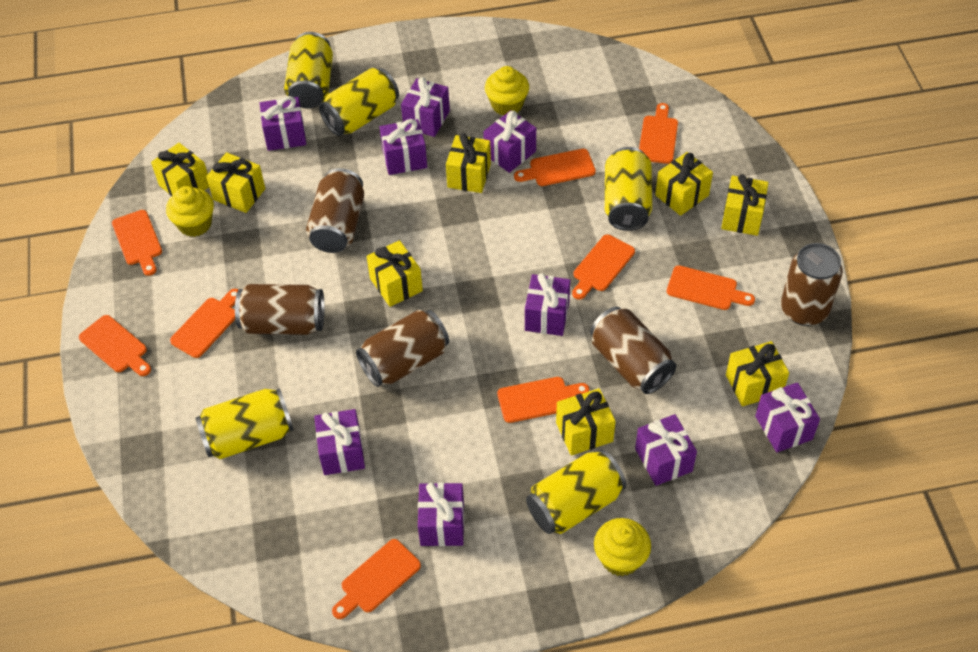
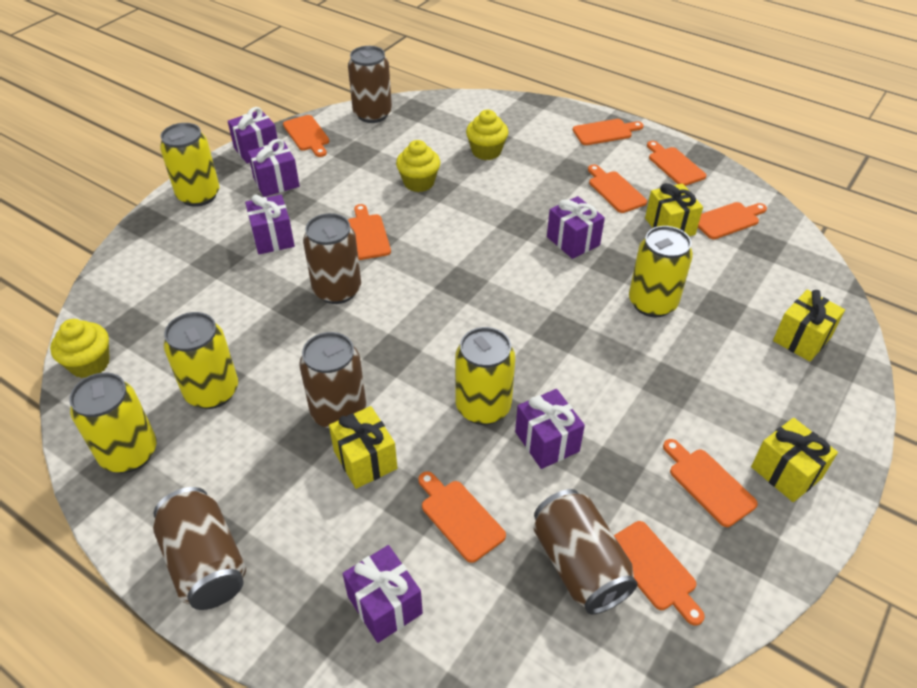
purple gift: 9 -> 6
yellow gift: 8 -> 4

